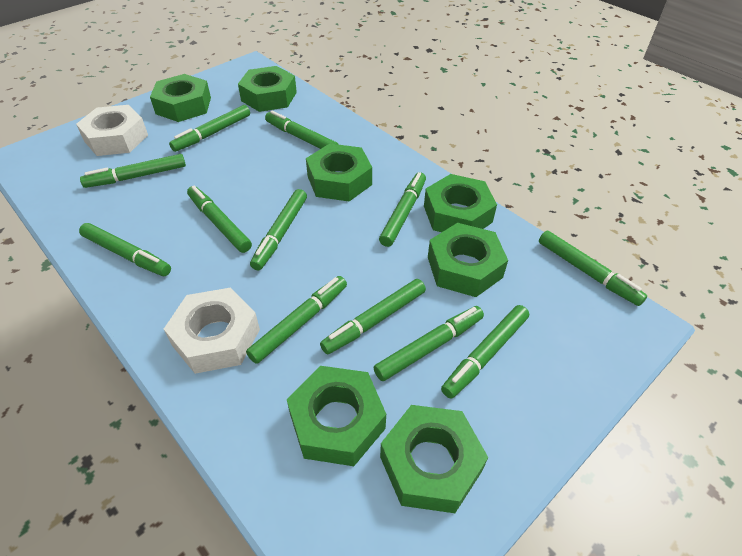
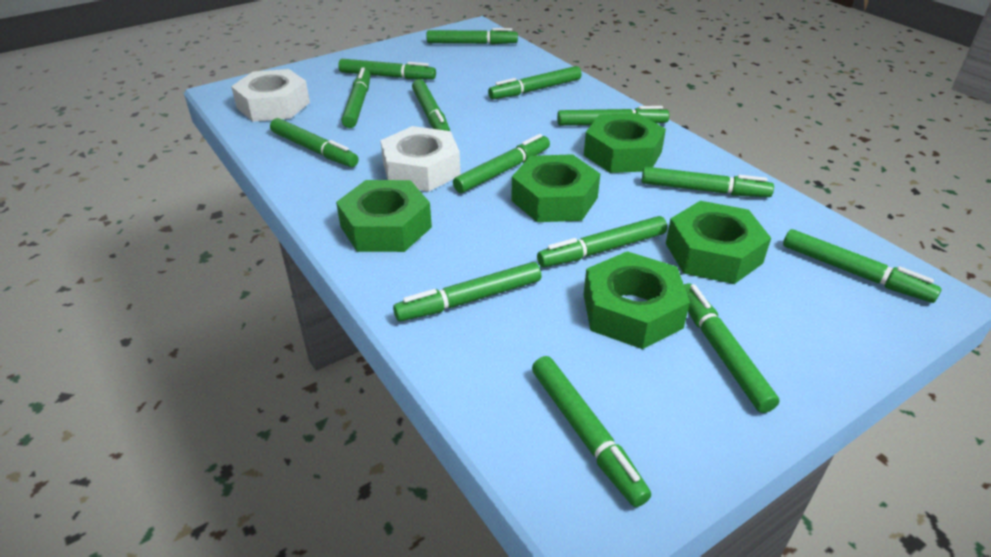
green marker: 12 -> 14
green nut: 7 -> 5

